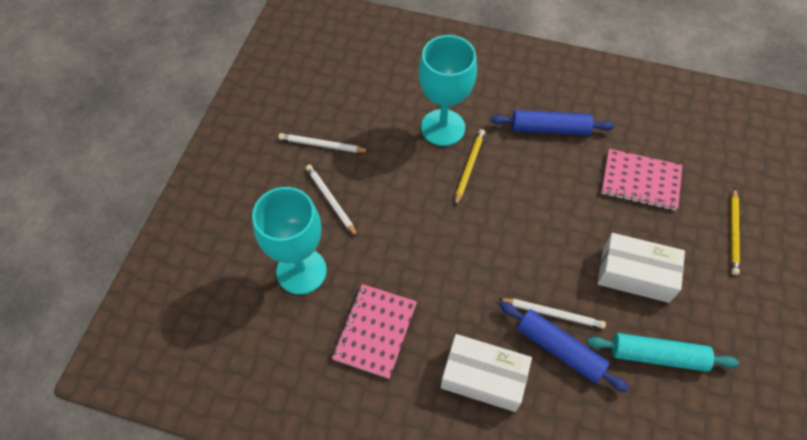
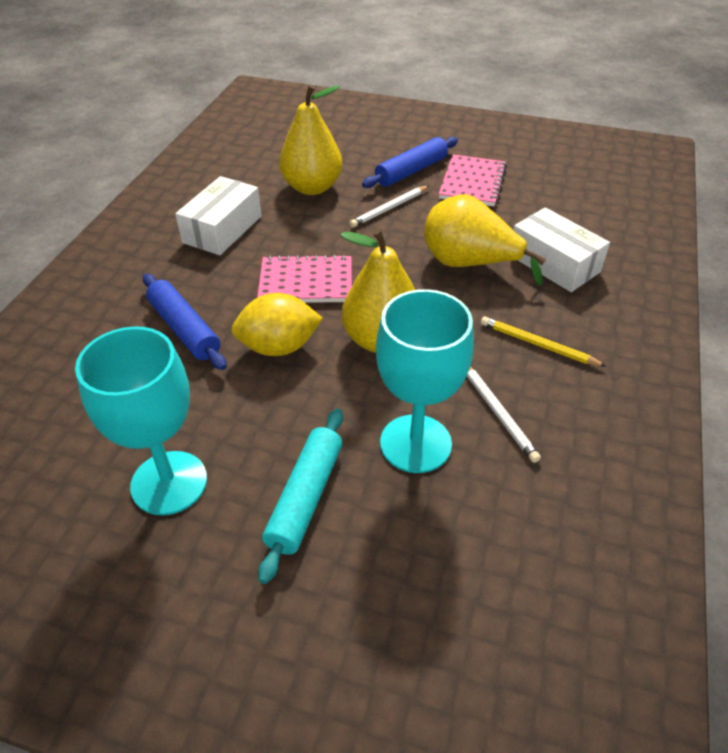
white pencil: 3 -> 2
yellow lemon: 0 -> 1
yellow pear: 0 -> 3
yellow pencil: 2 -> 1

